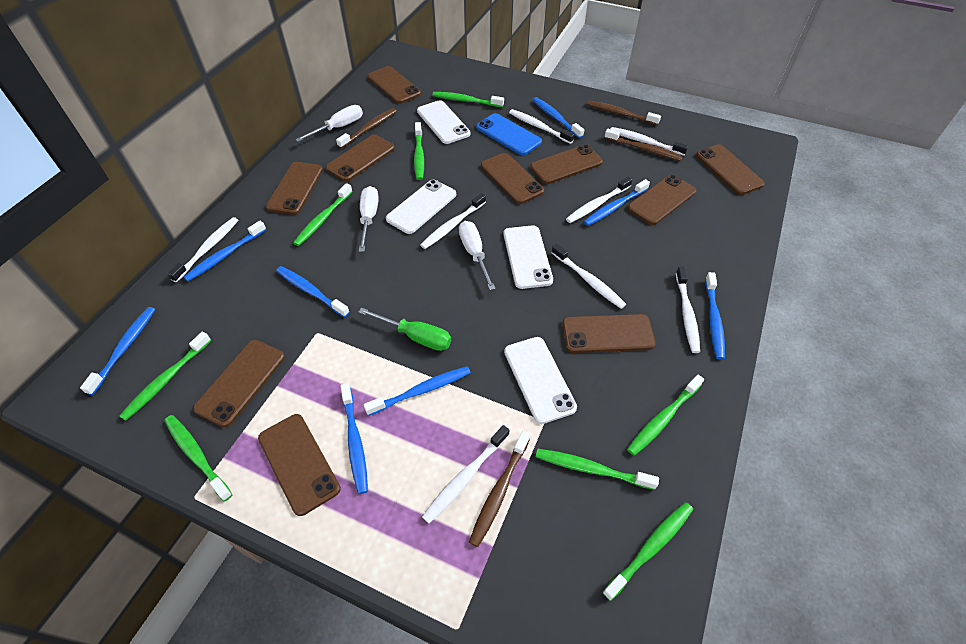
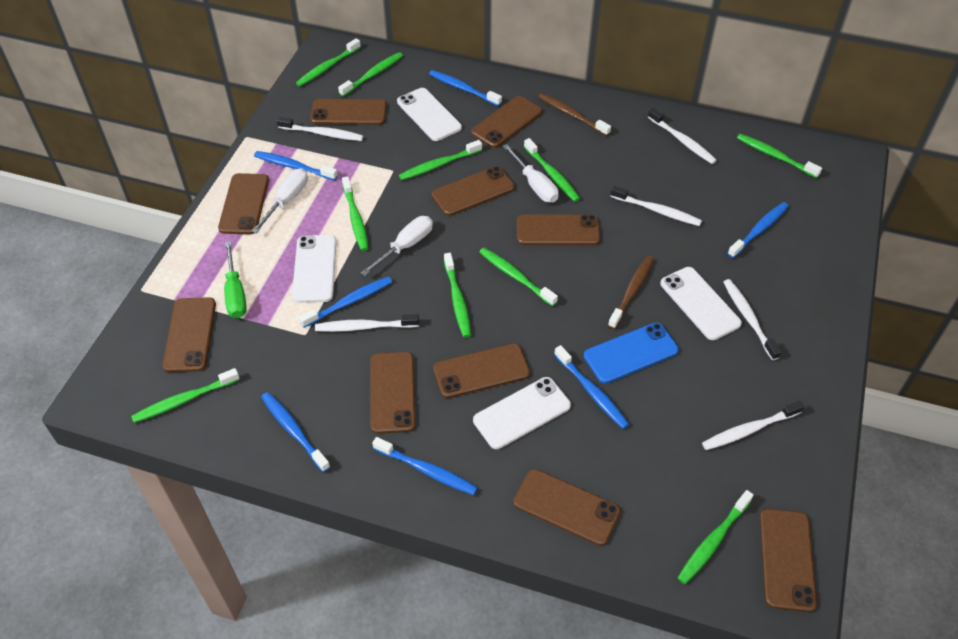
blue toothbrush: 8 -> 7
brown toothbrush: 4 -> 2
green toothbrush: 8 -> 10
white toothbrush: 8 -> 6

